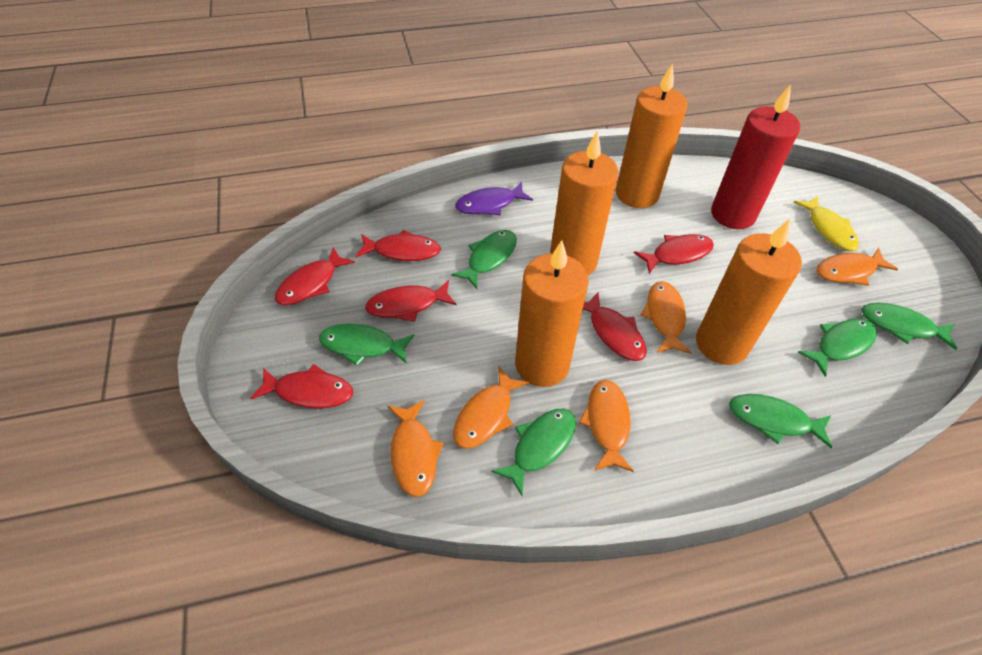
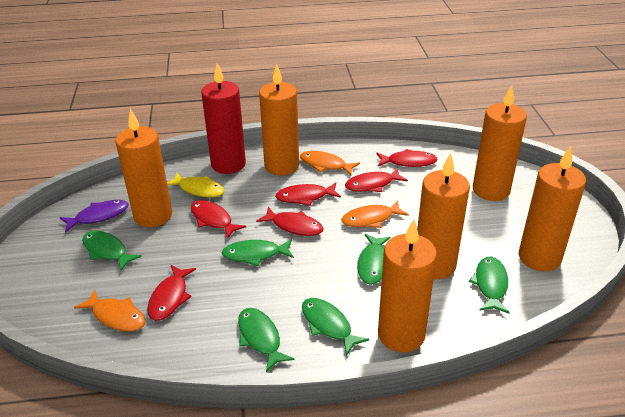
orange candle: 4 -> 6
orange fish: 5 -> 3

